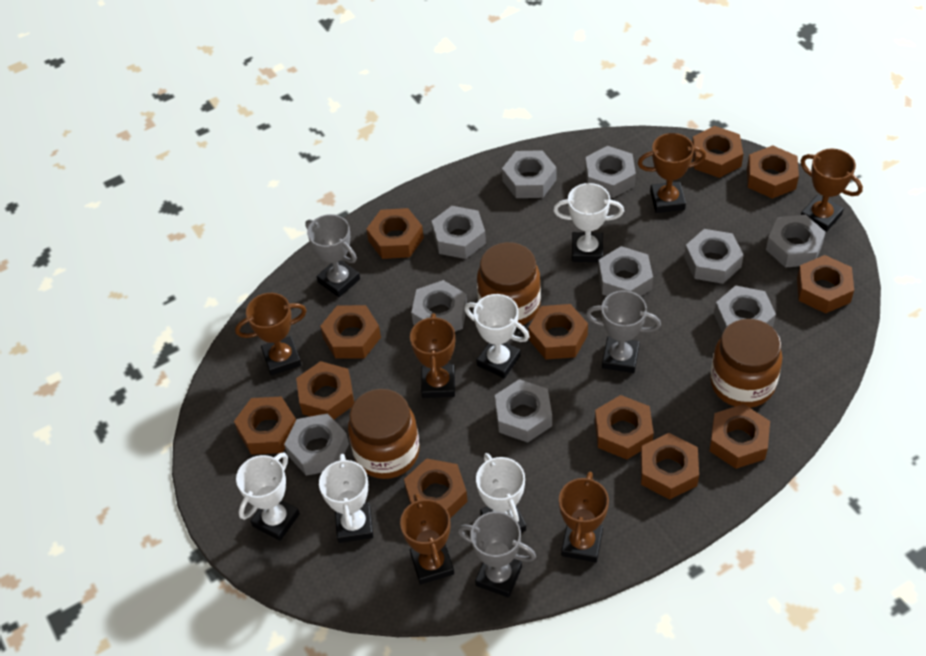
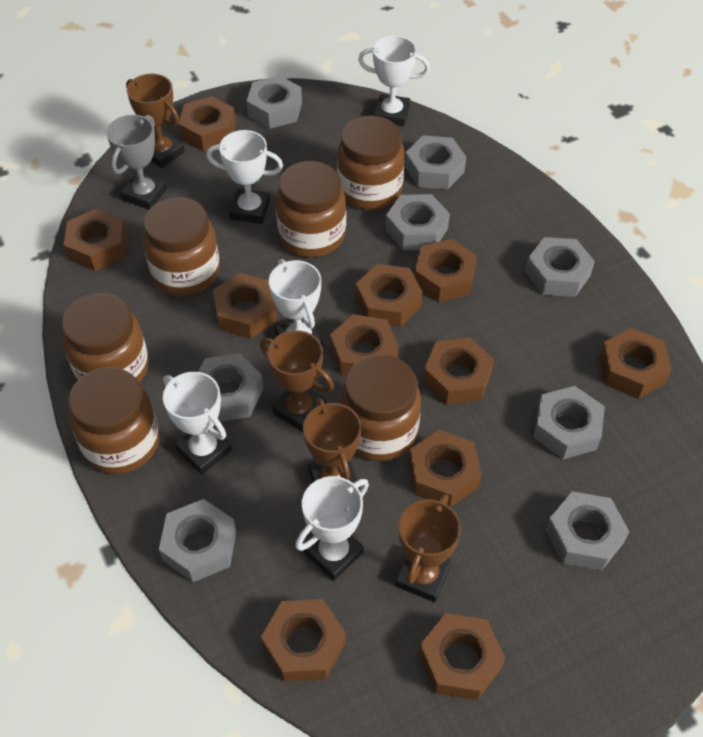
brown jar: 3 -> 6
brown nut: 12 -> 11
brown trophy: 6 -> 4
grey nut: 10 -> 8
grey trophy: 3 -> 1

